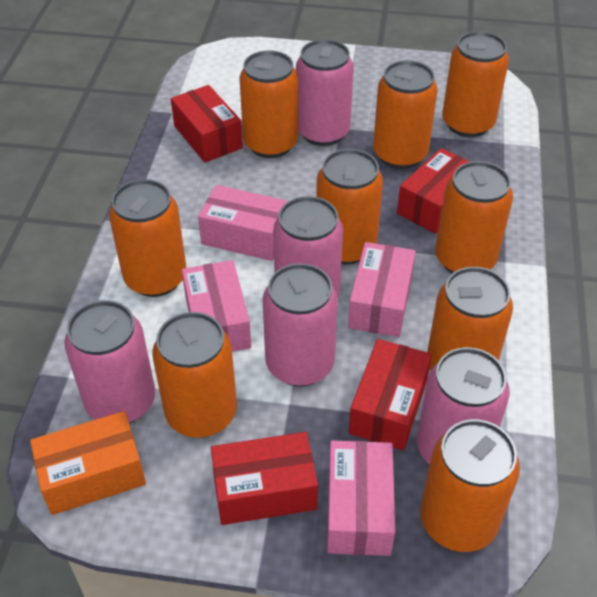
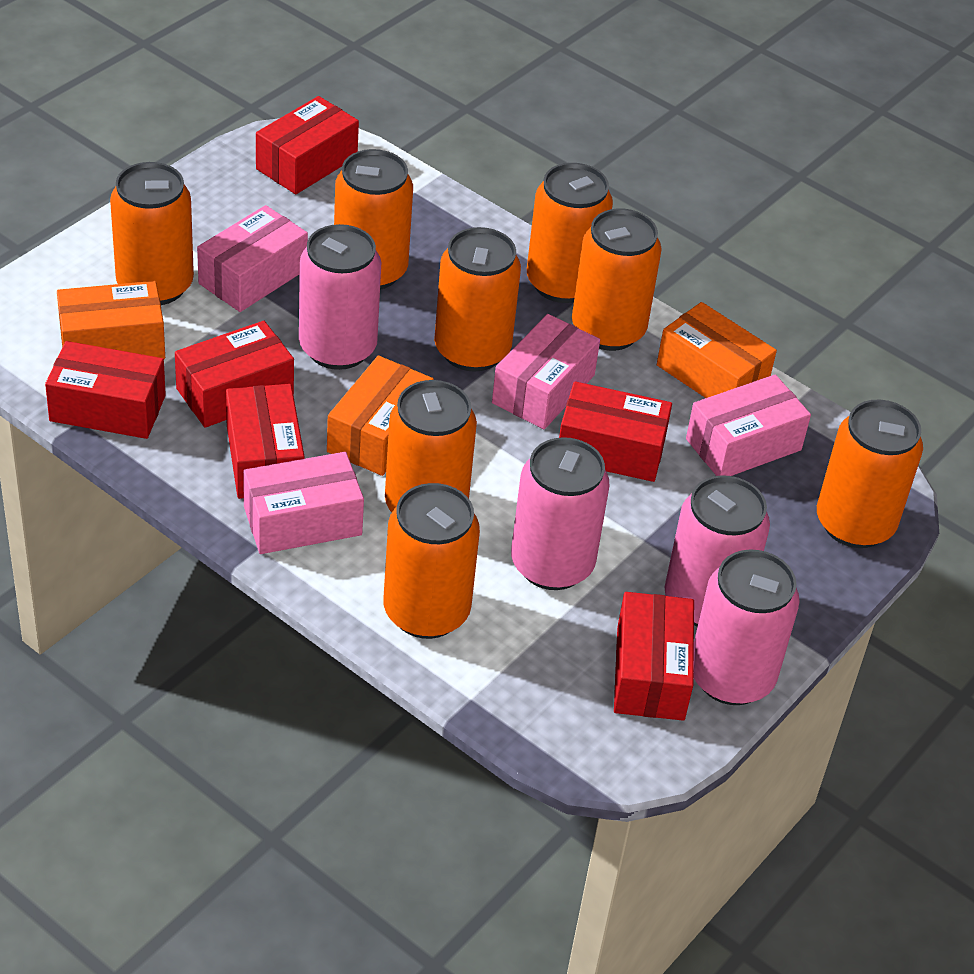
orange box: 1 -> 3
orange can: 9 -> 8
pink can: 5 -> 4
red box: 4 -> 6

